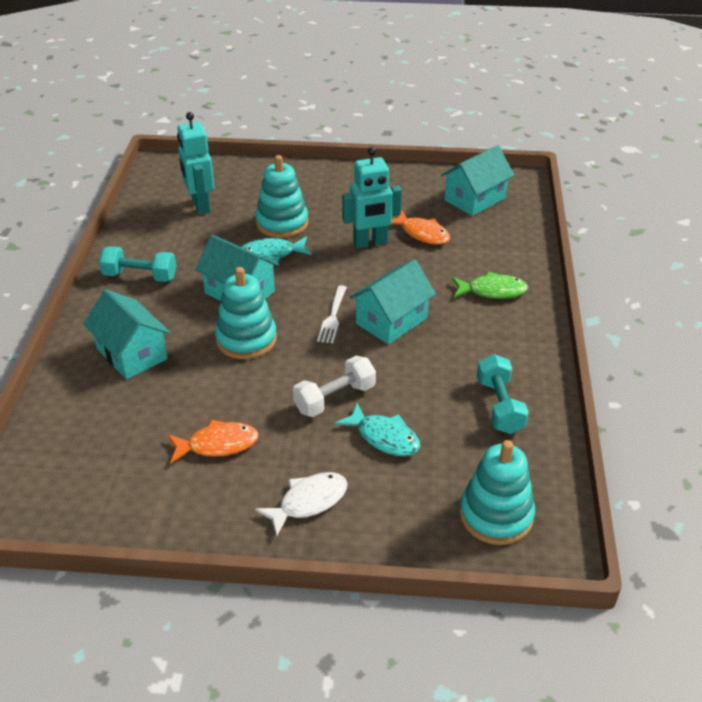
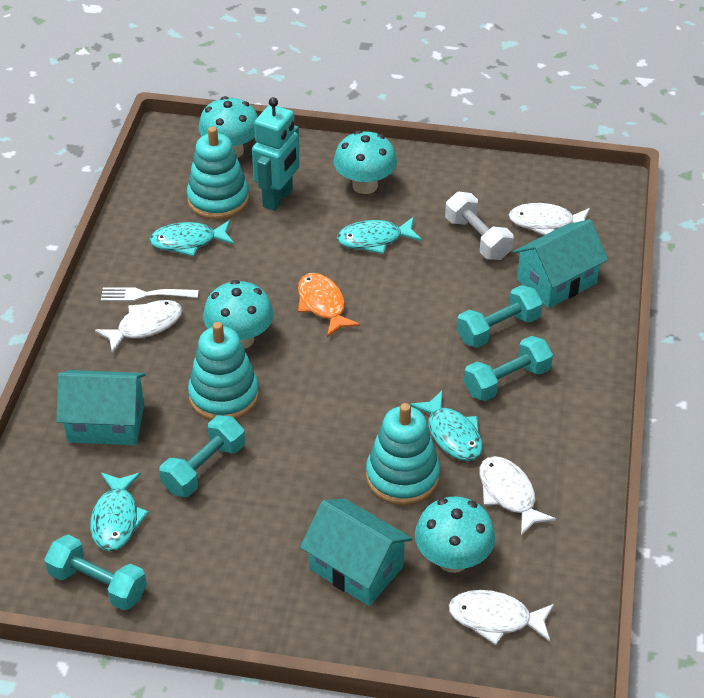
green fish: 1 -> 0
orange fish: 2 -> 1
turquoise dumbbell: 2 -> 4
turquoise fish: 2 -> 4
turquoise house: 4 -> 3
turquoise mushroom: 0 -> 4
turquoise robot: 2 -> 1
white fish: 1 -> 4

